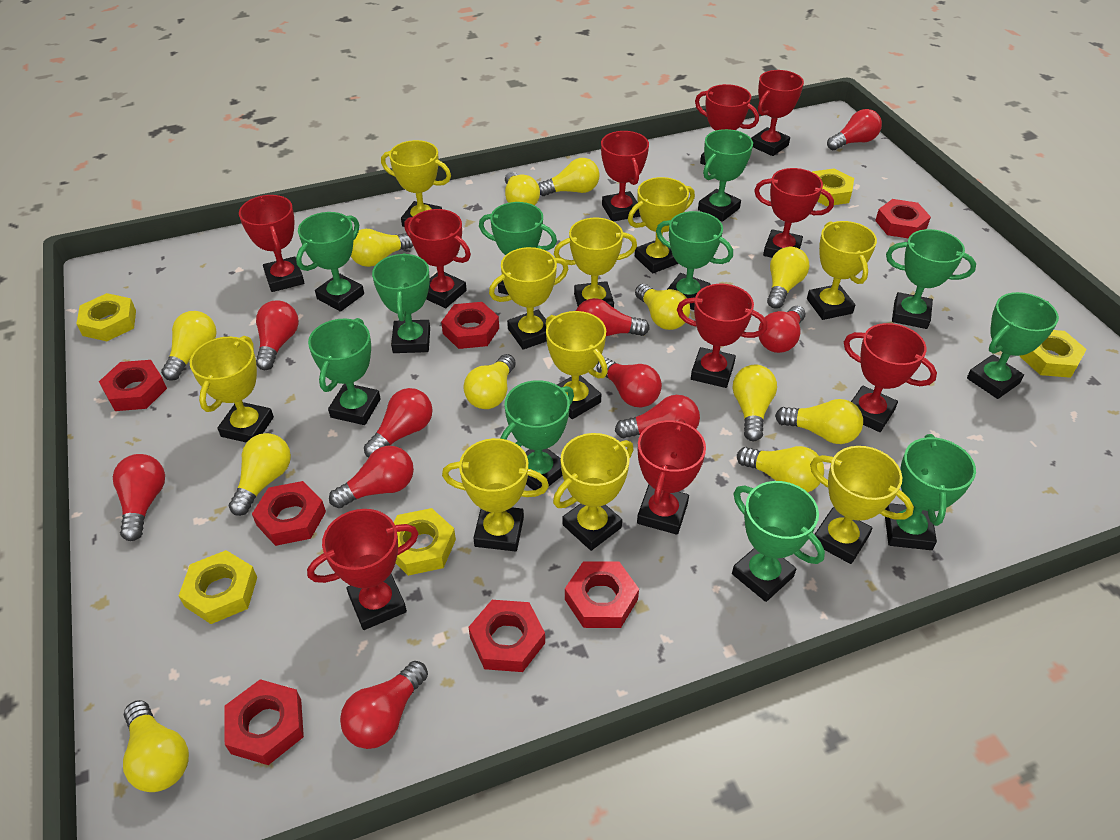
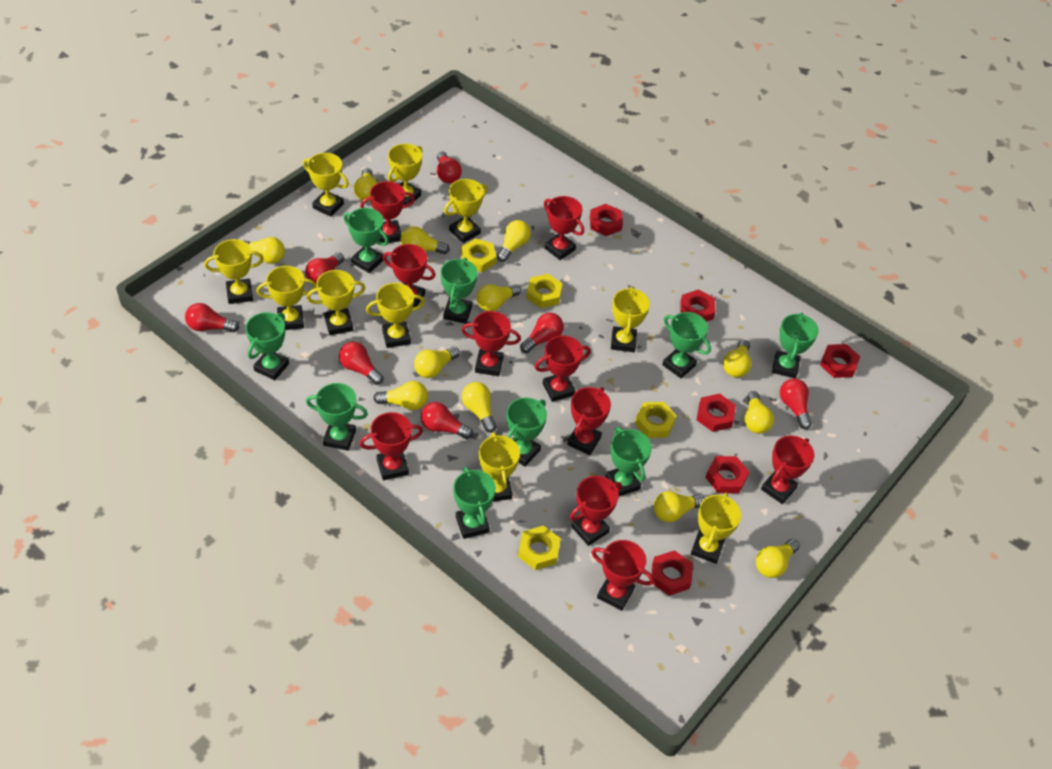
green trophy: 11 -> 9
red light bulb: 10 -> 7
red nut: 7 -> 6
yellow nut: 5 -> 4

